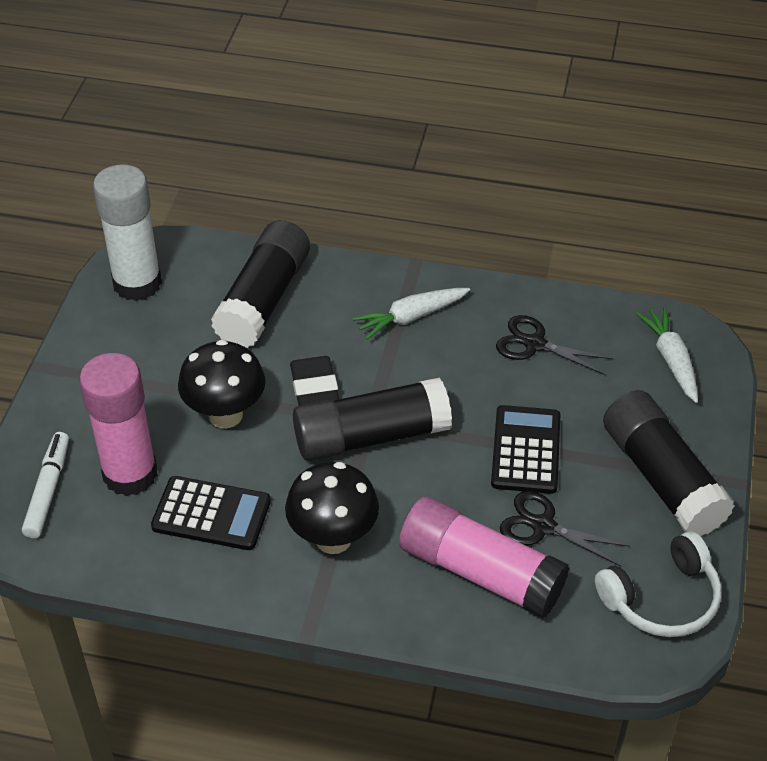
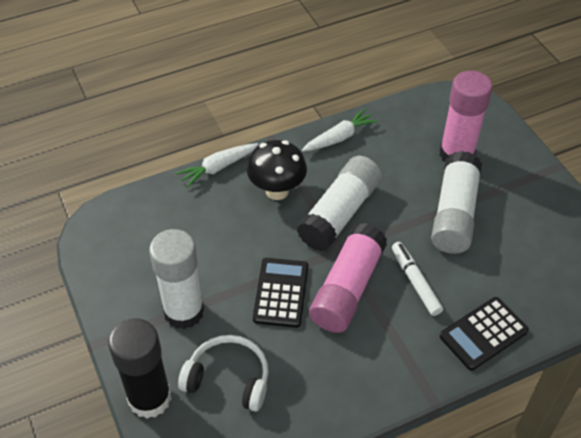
black eraser: 1 -> 0
black glue stick: 3 -> 1
black mushroom: 2 -> 1
black scissors: 2 -> 0
white glue stick: 1 -> 3

